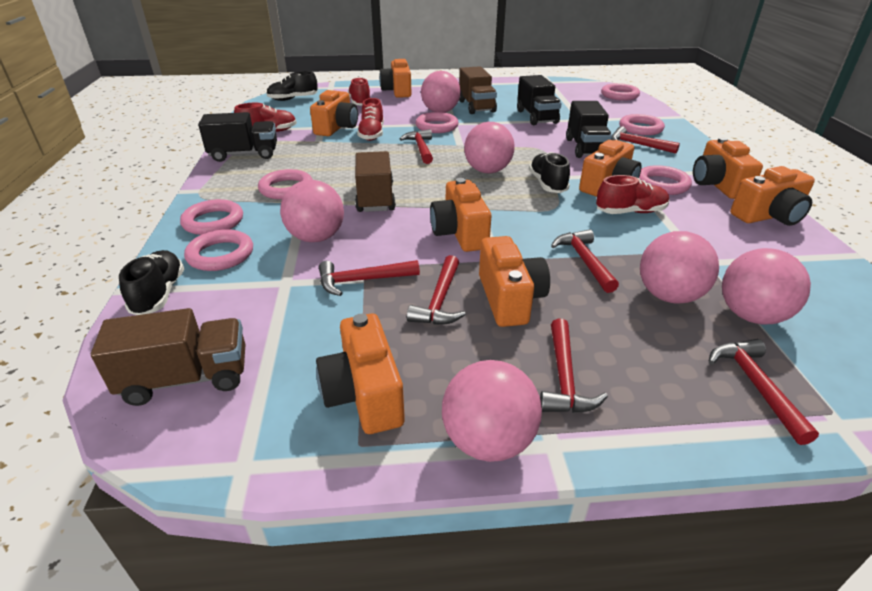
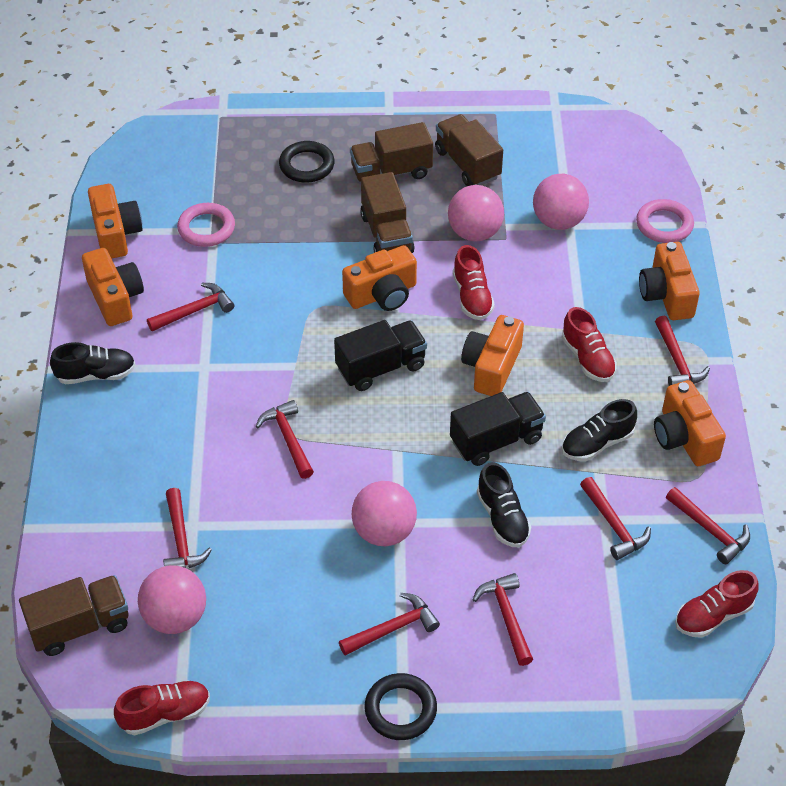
black ring: 0 -> 2
black truck: 3 -> 2
brown truck: 3 -> 4
orange camera: 8 -> 6
pink ball: 6 -> 4
pink ring: 7 -> 2
red hammer: 7 -> 8

